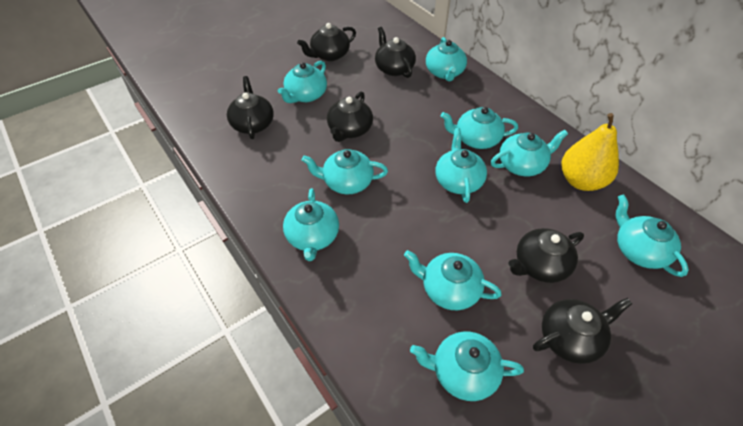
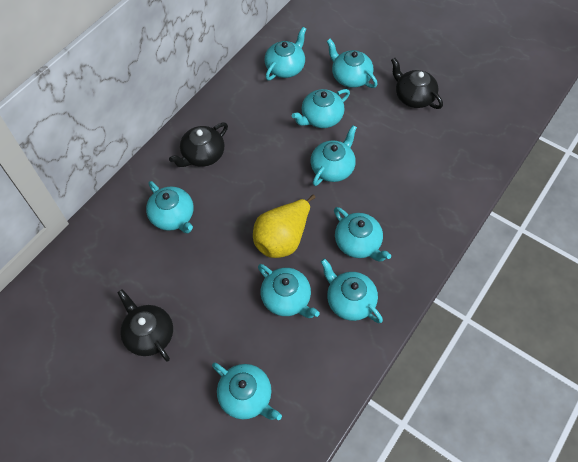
black teapot: 6 -> 3
turquoise teapot: 10 -> 9

